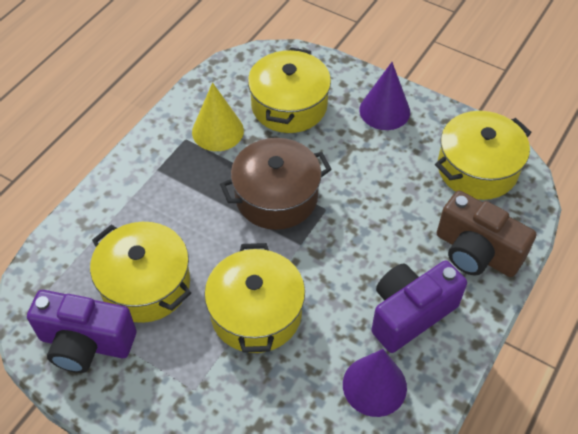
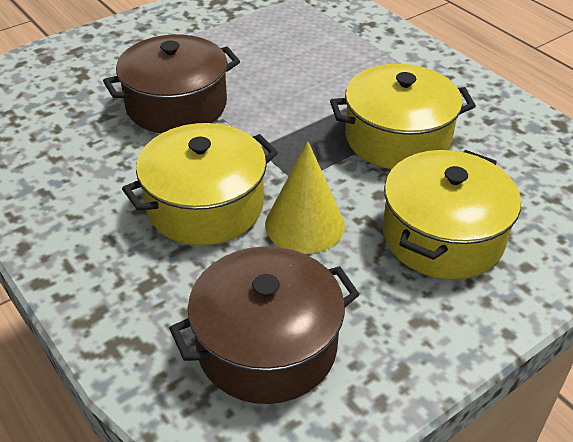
brown camera: 1 -> 0
brown pot: 1 -> 2
purple camera: 2 -> 0
purple cone: 2 -> 0
yellow pot: 4 -> 3

